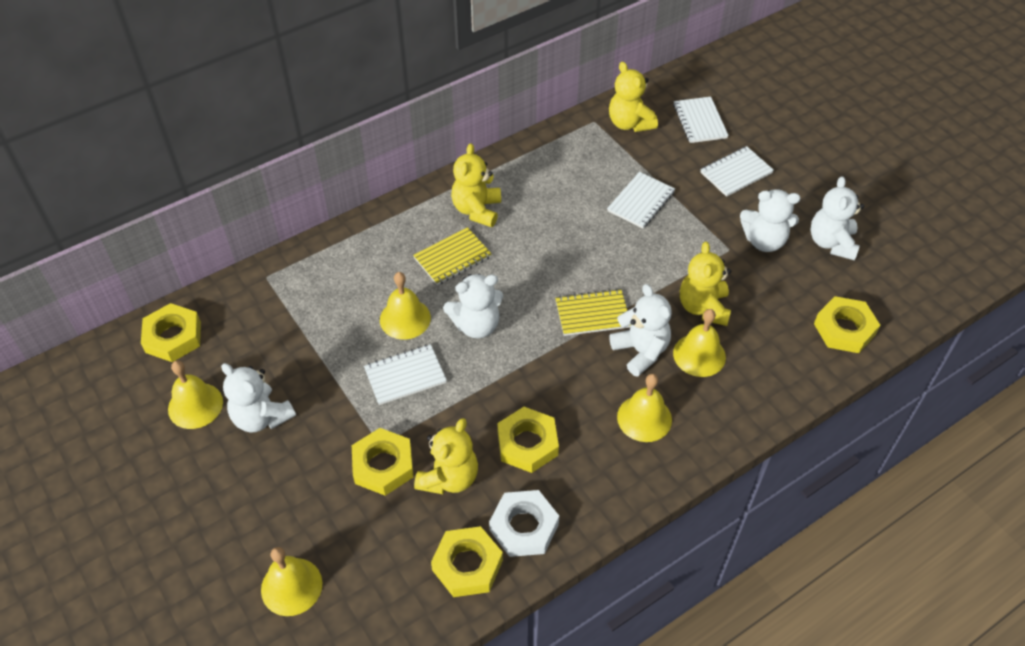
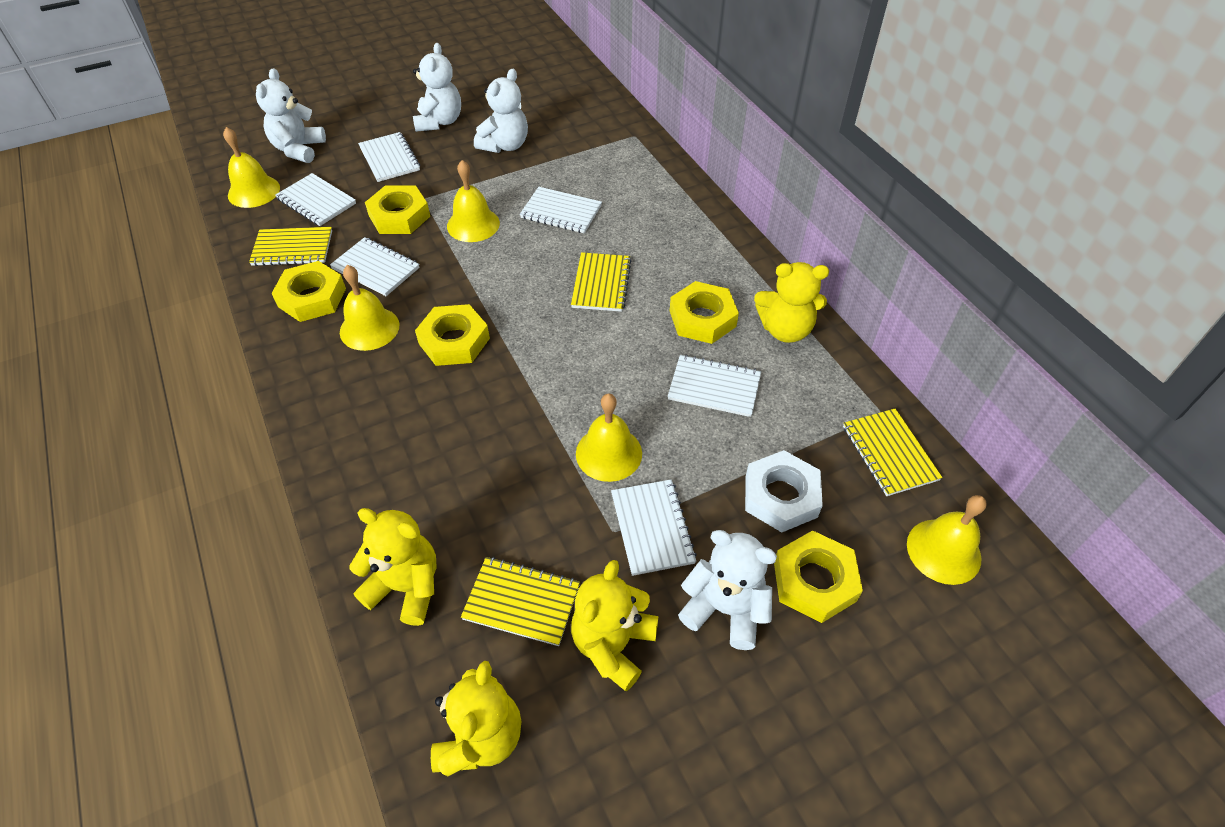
white notebook: 4 -> 6
white teddy bear: 5 -> 4
yellow notebook: 2 -> 4

